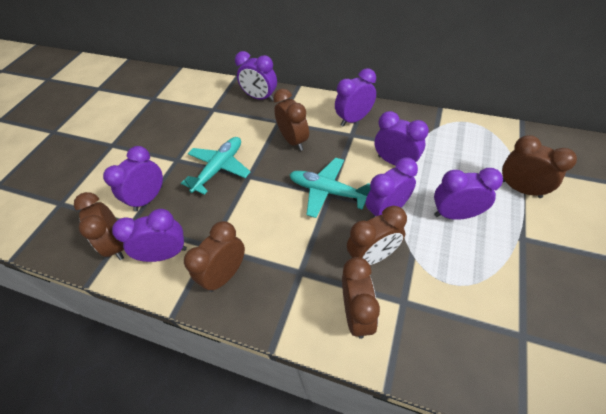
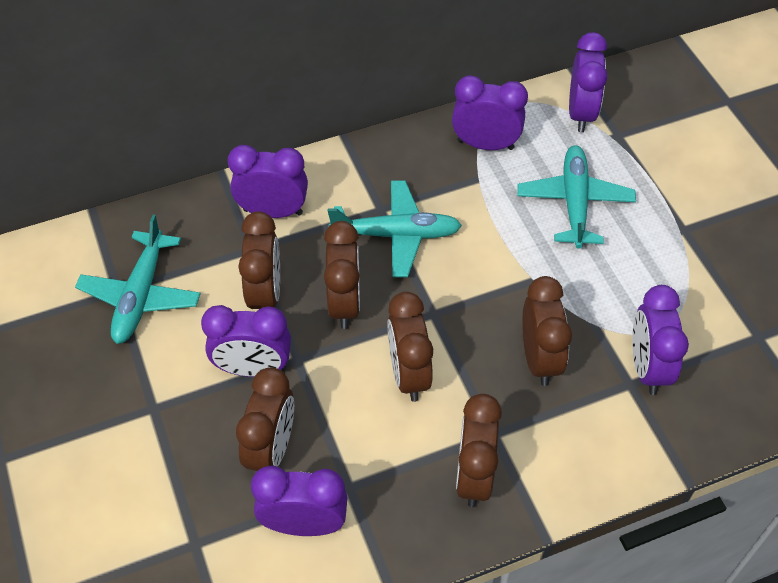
purple clock: 7 -> 6
turquoise plane: 2 -> 3

